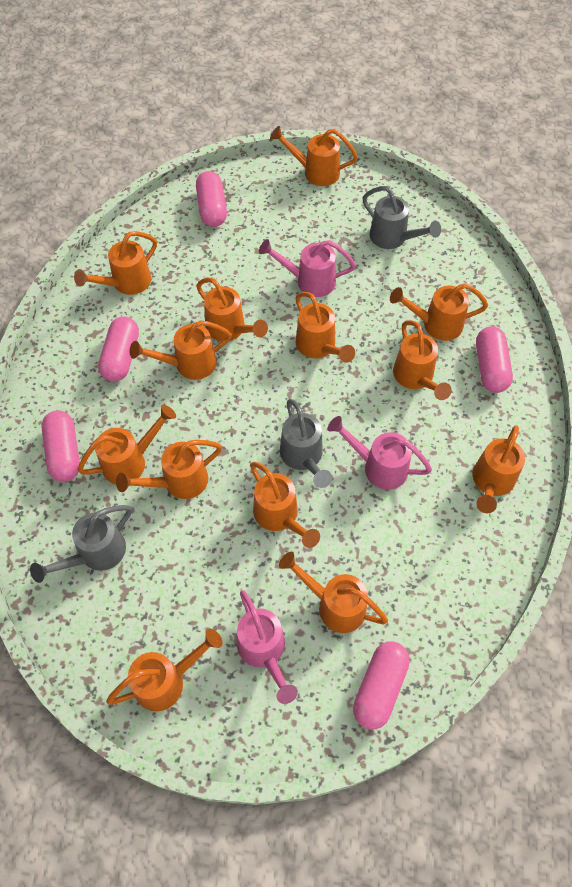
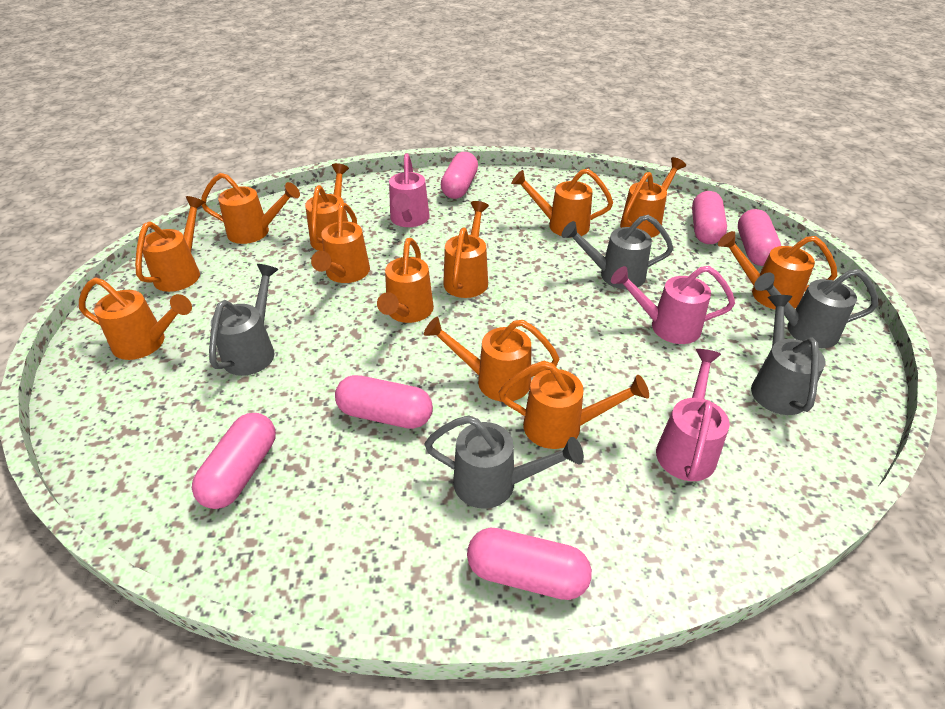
grey watering can: 3 -> 5
orange watering can: 13 -> 12
pink capsule: 5 -> 6

